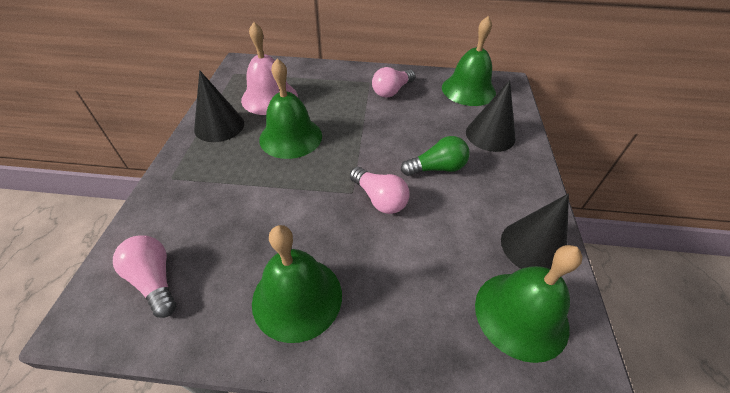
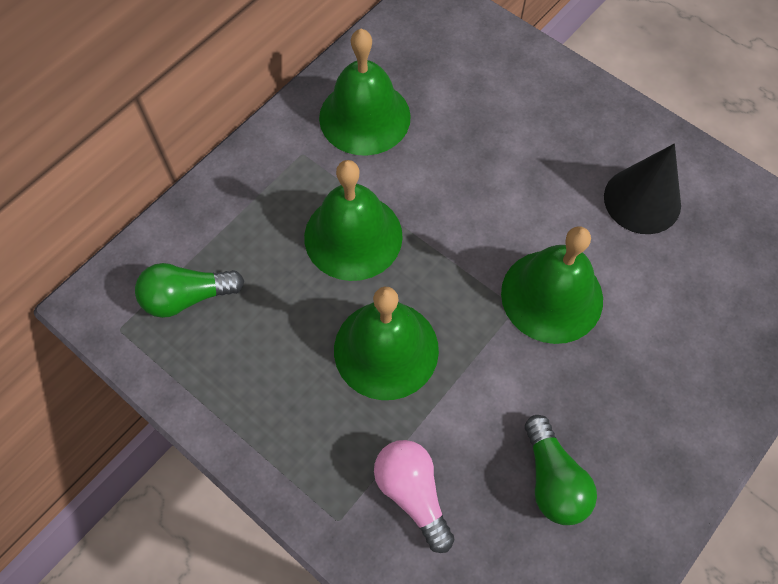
black cone: 3 -> 1
green light bulb: 1 -> 2
pink bell: 1 -> 0
pink light bulb: 3 -> 1

